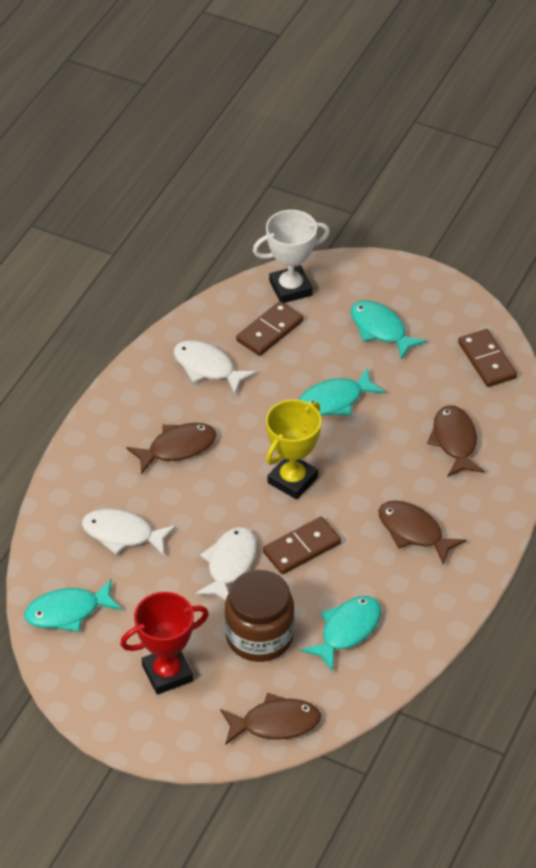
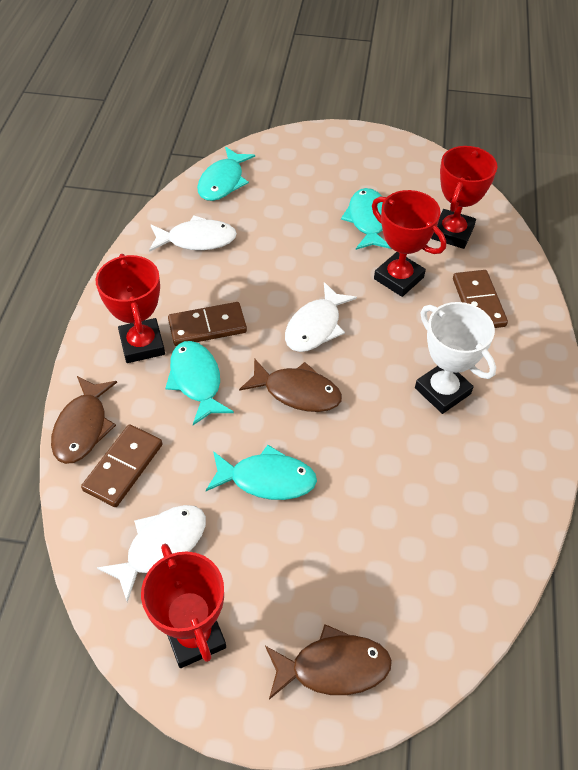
brown fish: 4 -> 3
brown jar: 1 -> 0
red trophy: 1 -> 4
yellow trophy: 1 -> 0

